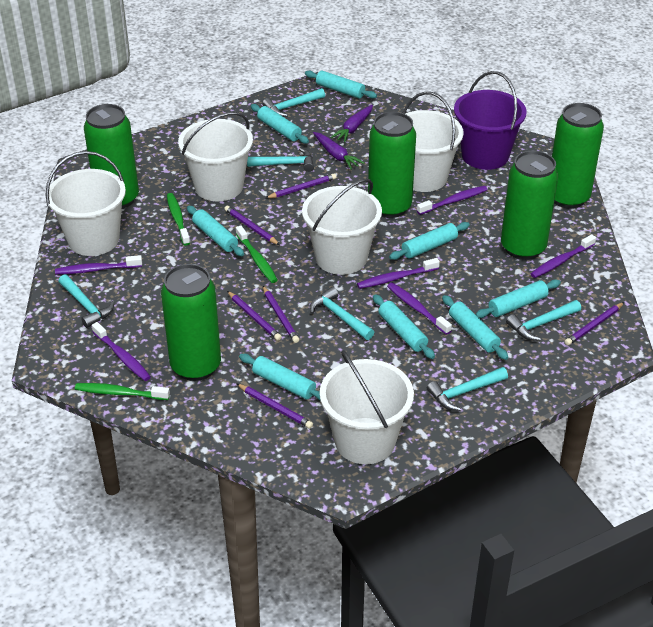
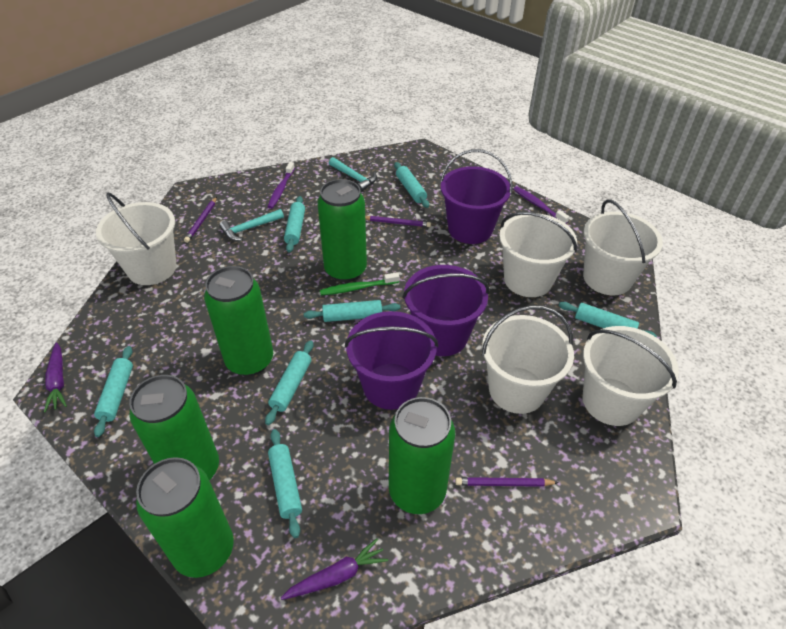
green toothbrush: 3 -> 1
purple bucket: 1 -> 3
purple pencil: 6 -> 3
purple toothbrush: 6 -> 2
turquoise hammer: 6 -> 2
turquoise rolling pin: 8 -> 7

